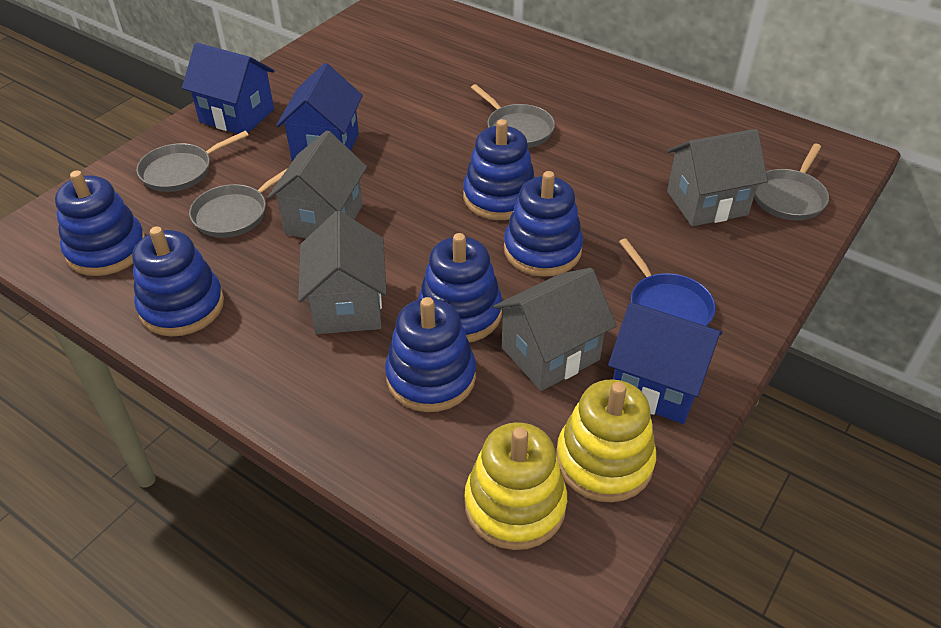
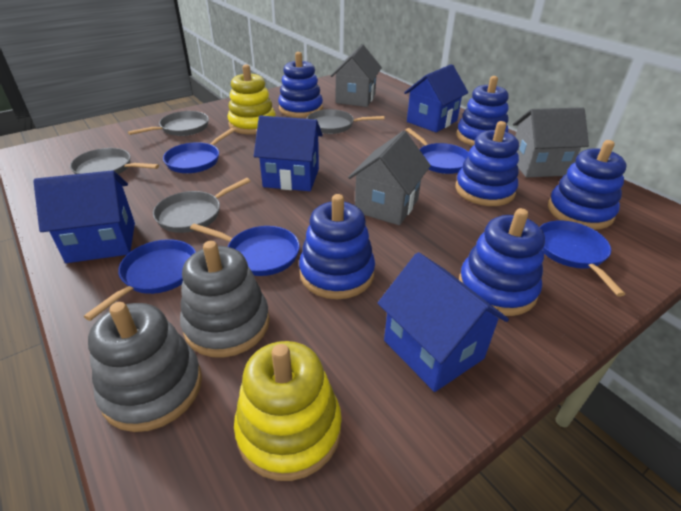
blue house: 3 -> 4
blue pan: 1 -> 5
grey house: 4 -> 3
grey stacking toy: 0 -> 2

